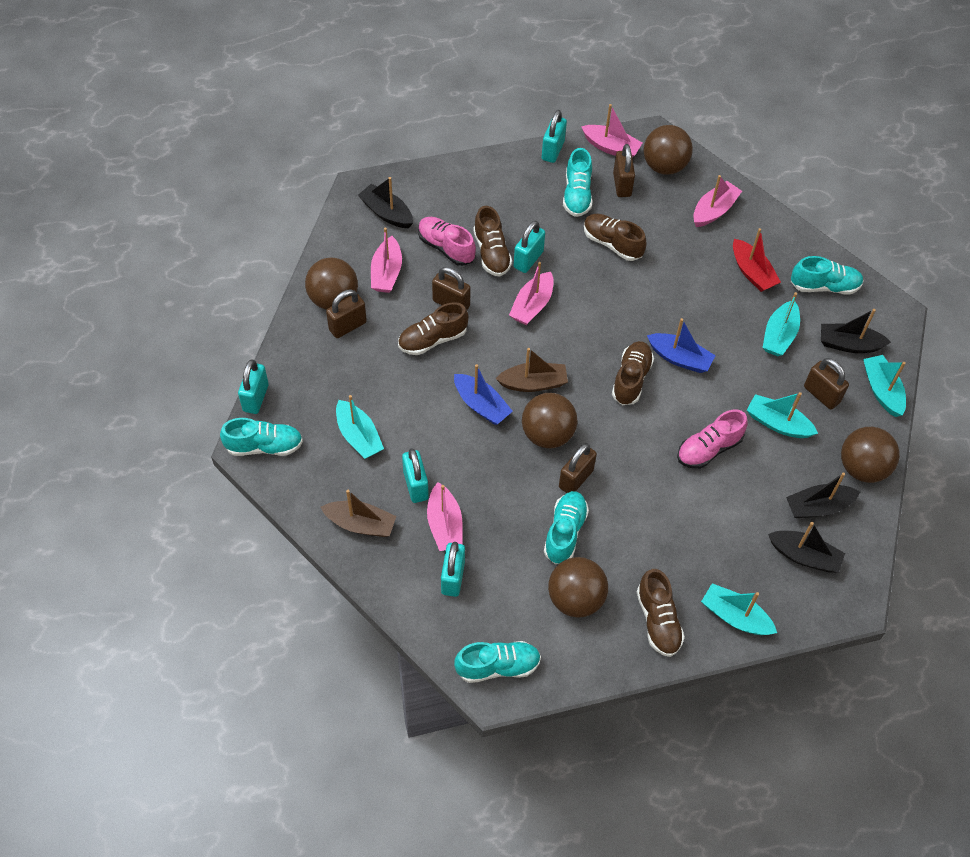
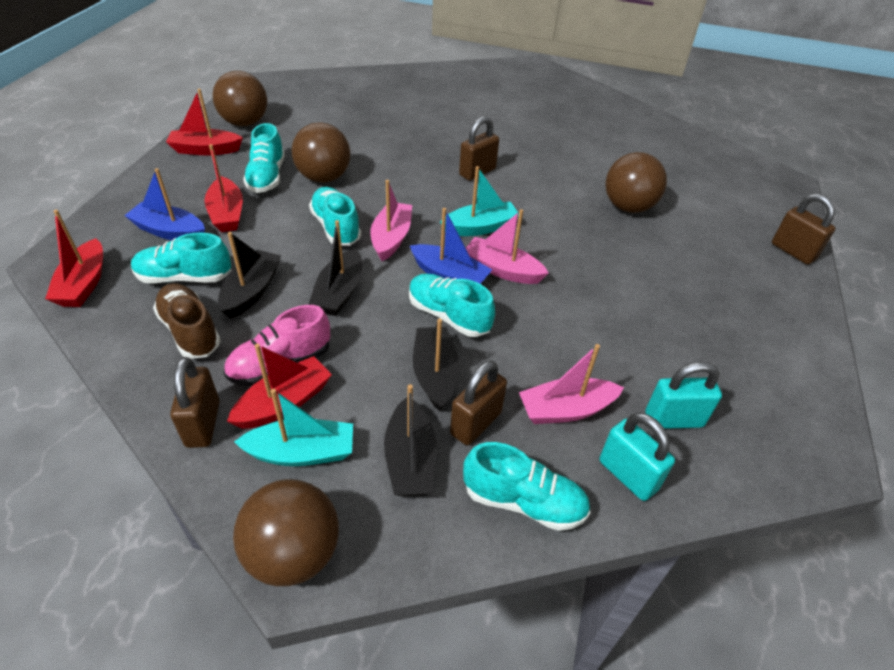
brown ball: 5 -> 4
brown boat: 2 -> 0
brown padlock: 5 -> 4
brown shoe: 5 -> 1
pink boat: 5 -> 3
pink shoe: 2 -> 1
red boat: 1 -> 4
turquoise boat: 5 -> 2
turquoise padlock: 5 -> 2

